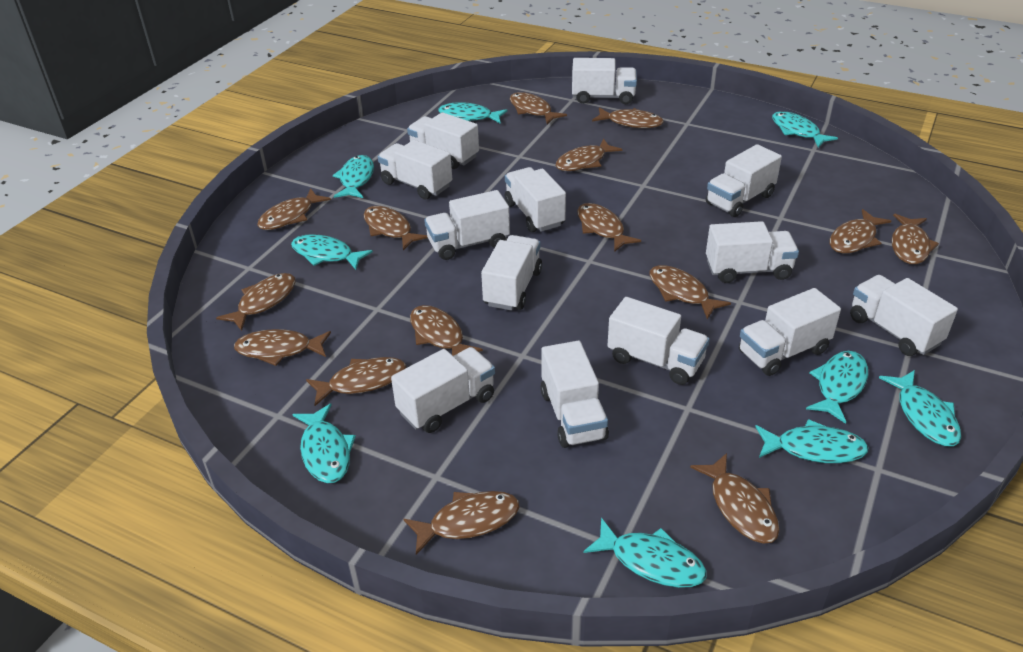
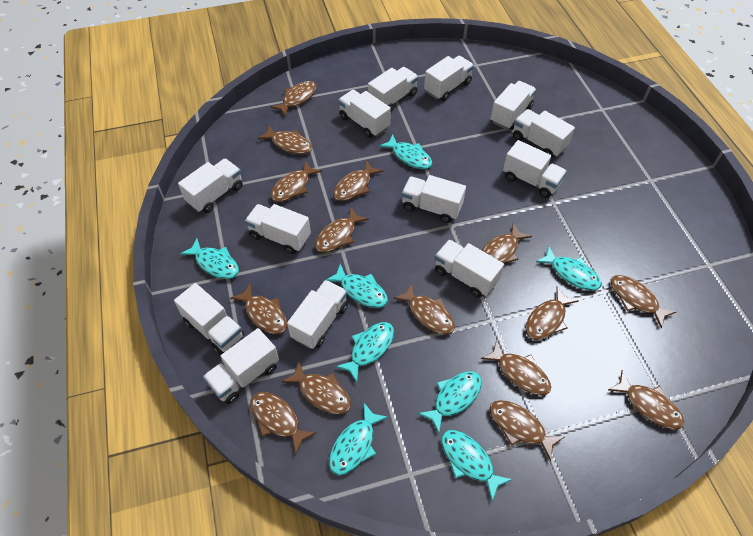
turquoise fish: 9 -> 8

